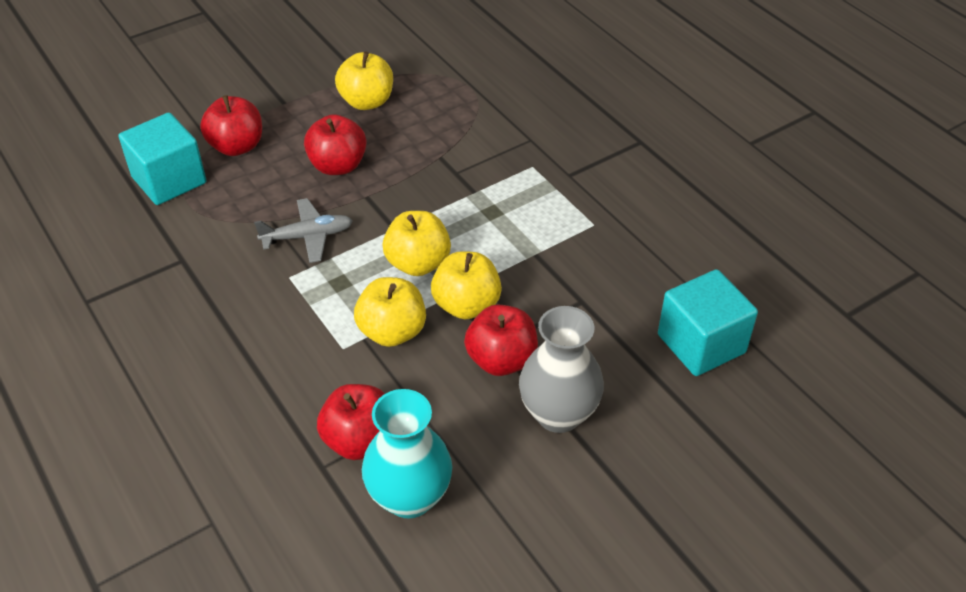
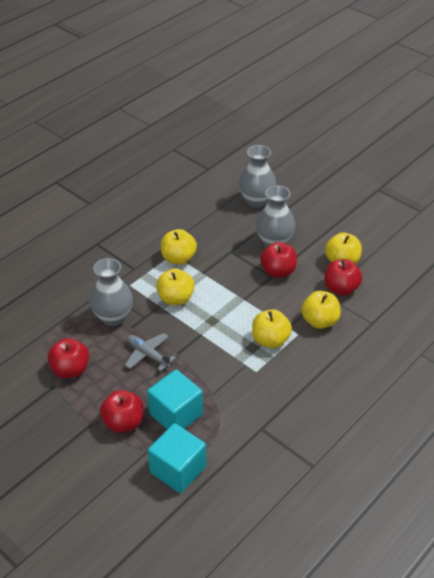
grey vase: 1 -> 3
turquoise vase: 1 -> 0
yellow apple: 4 -> 5

